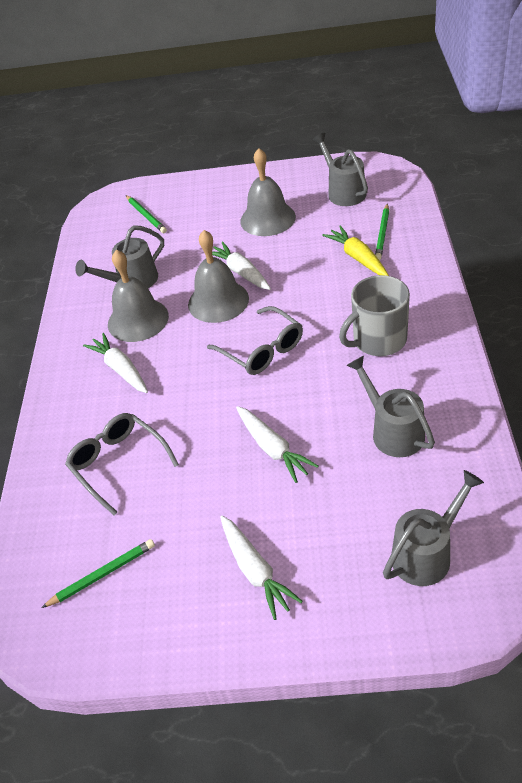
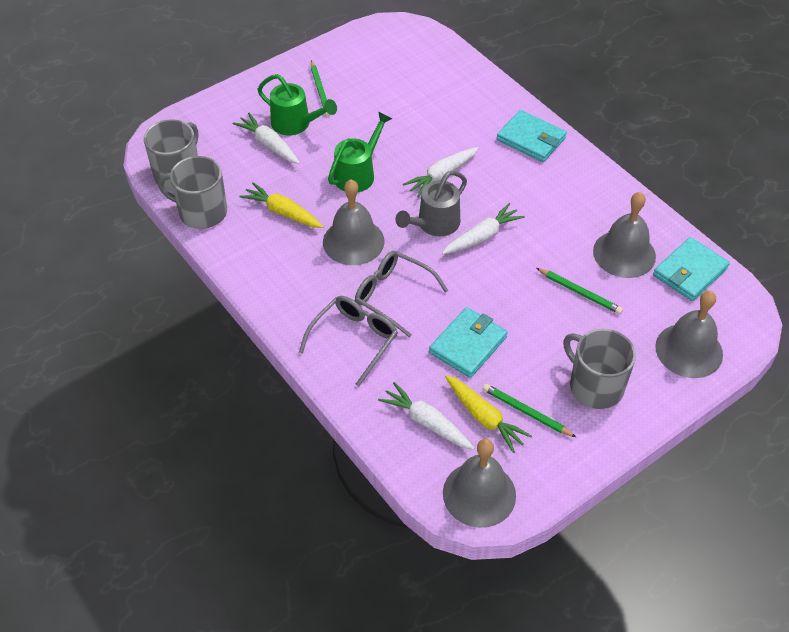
green watering can: 0 -> 2
grey bell: 3 -> 4
grey mug: 1 -> 3
grey watering can: 4 -> 1
turquoise wallet: 0 -> 3
yellow carrot: 1 -> 2

